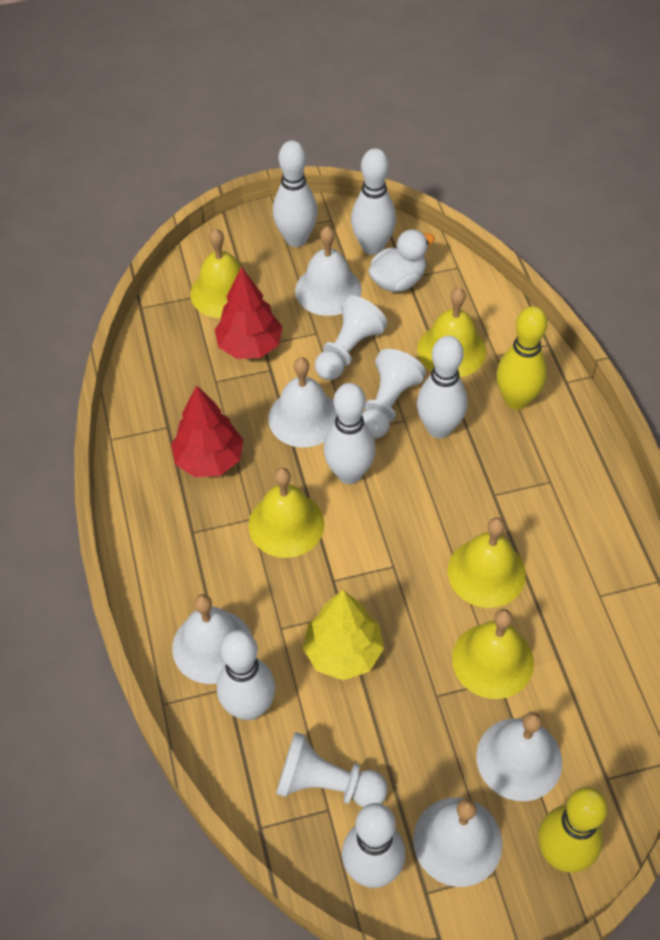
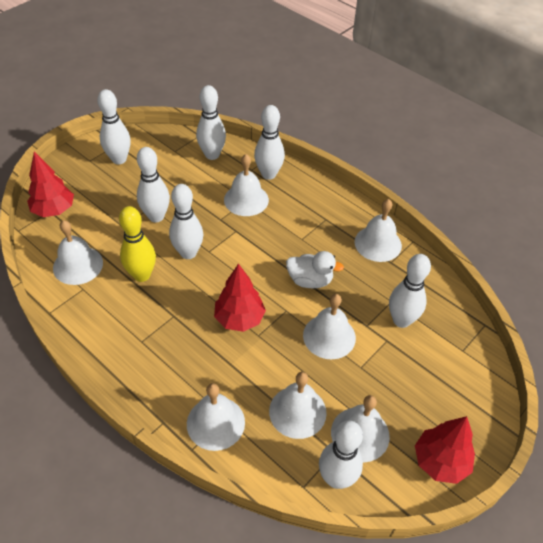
red tree: 2 -> 3
white bell: 5 -> 7
white bowling pin: 6 -> 7
white pawn: 3 -> 0
yellow bell: 5 -> 0
yellow bowling pin: 2 -> 1
yellow tree: 1 -> 0

